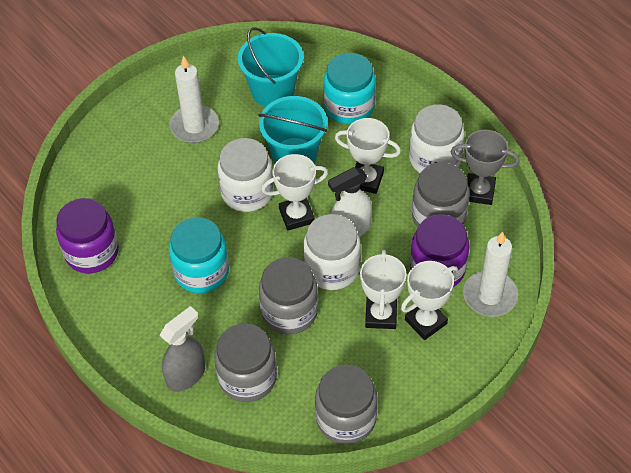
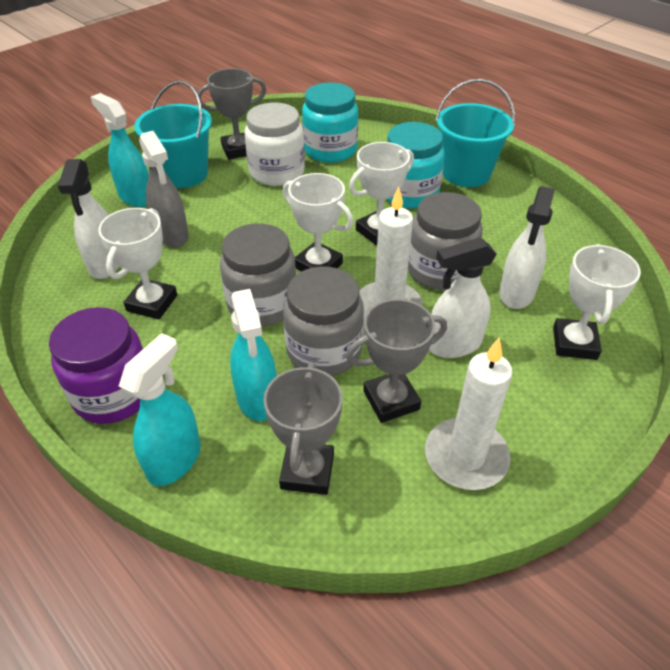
grey jar: 4 -> 3
grey trophy: 1 -> 3
purple jar: 2 -> 1
turquoise spray bottle: 0 -> 3
white jar: 3 -> 1
white spray bottle: 1 -> 3

